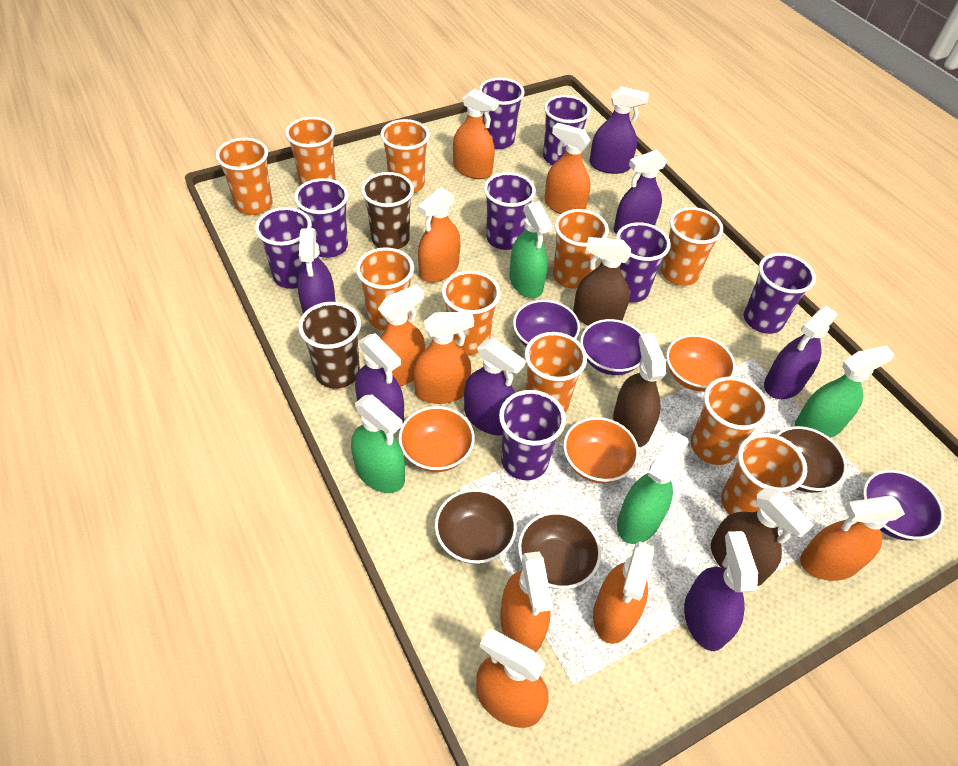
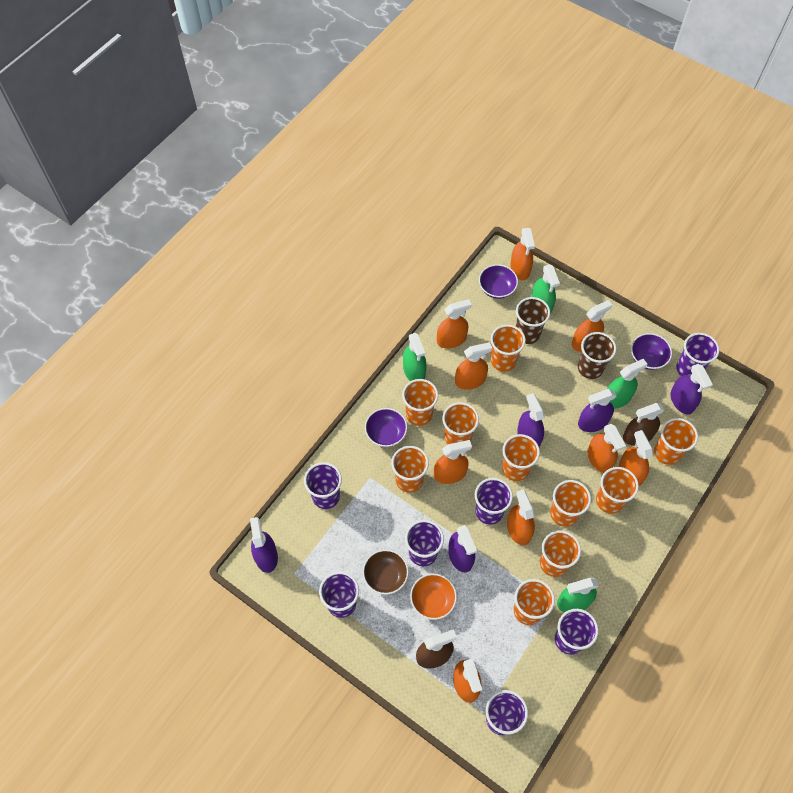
brown bowl: 3 -> 1
brown spray bottle: 3 -> 2
orange bowl: 3 -> 1
purple cup: 8 -> 7
purple spray bottle: 7 -> 5

